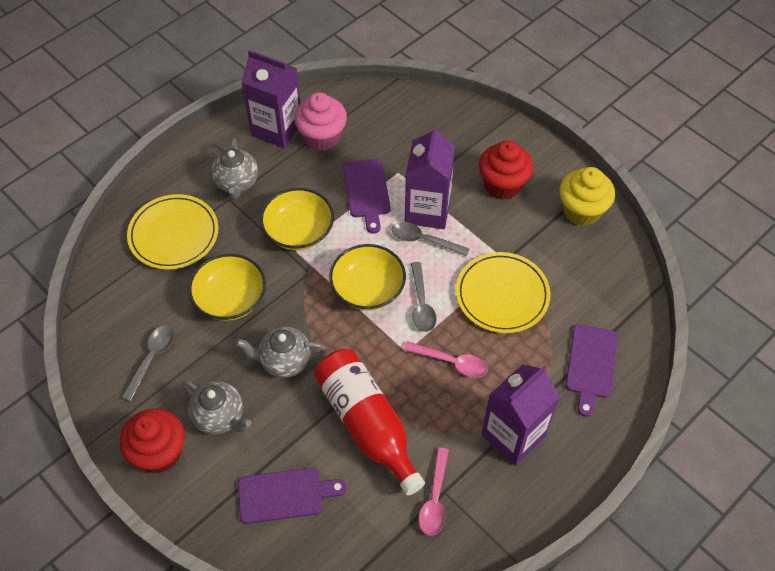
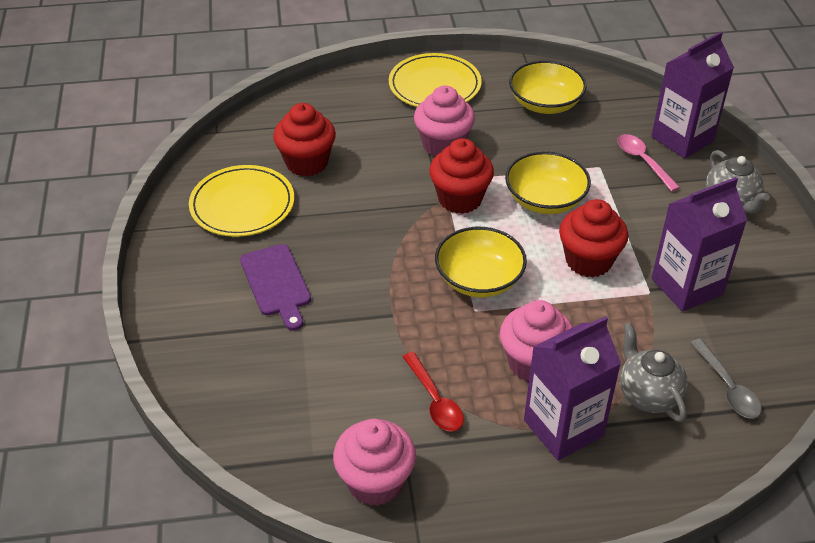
grey spoon: 3 -> 1
grey teapot: 3 -> 2
pink cupcake: 1 -> 3
pink spoon: 2 -> 1
purple cutting board: 3 -> 1
red bottle: 1 -> 0
red cupcake: 2 -> 3
red spoon: 0 -> 1
yellow cupcake: 1 -> 0

